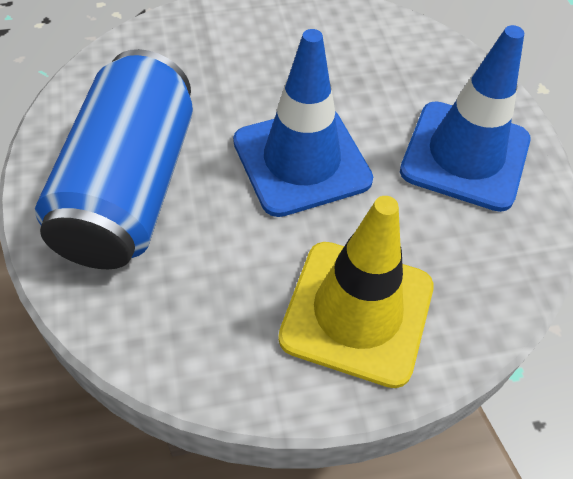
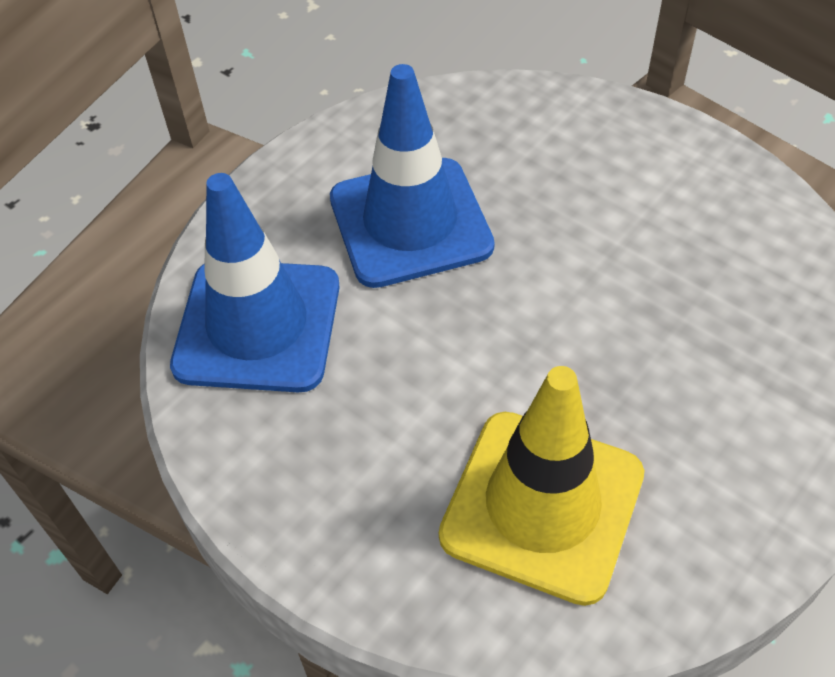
blue can: 1 -> 0

